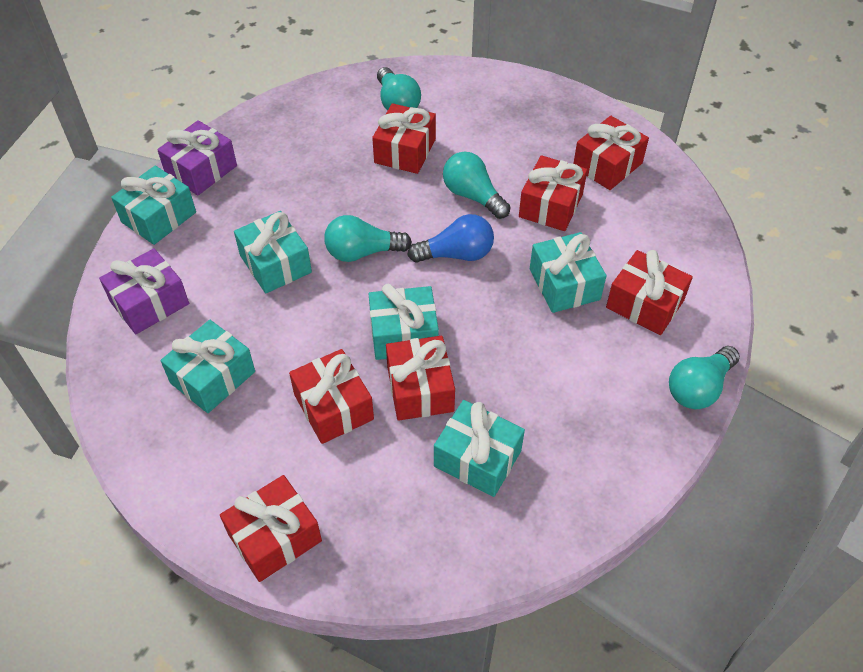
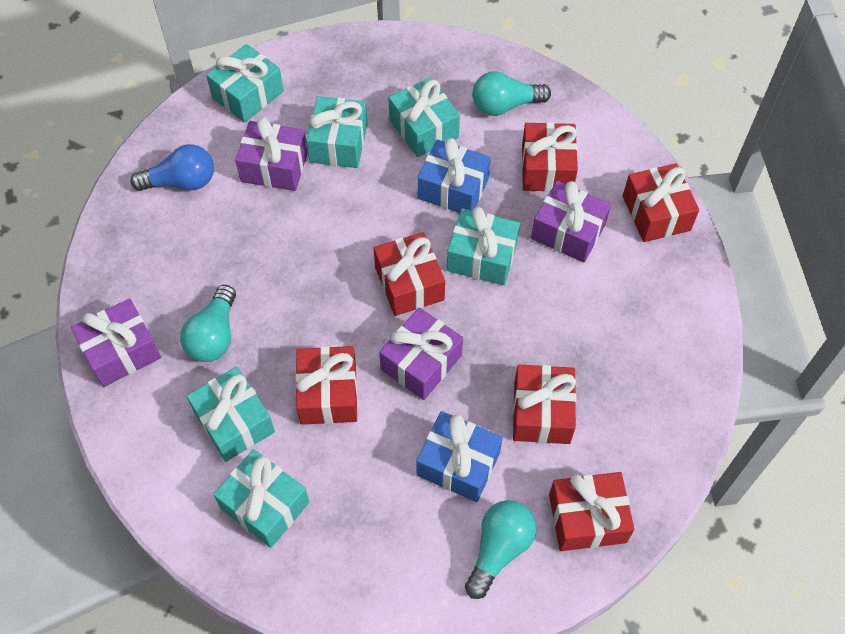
blue gift: 0 -> 2
purple gift: 2 -> 4
red gift: 7 -> 6
turquoise light bulb: 4 -> 3

